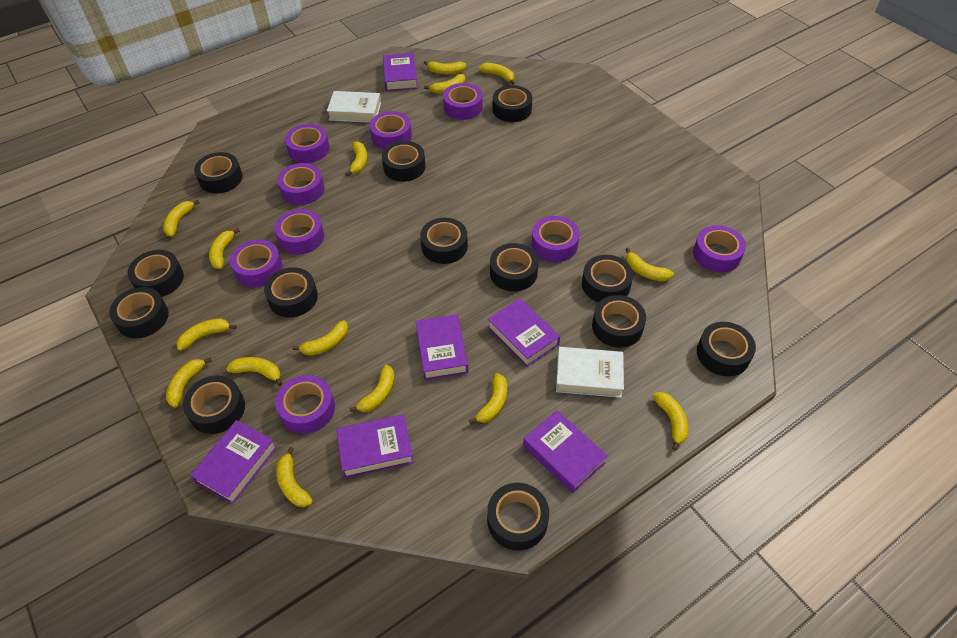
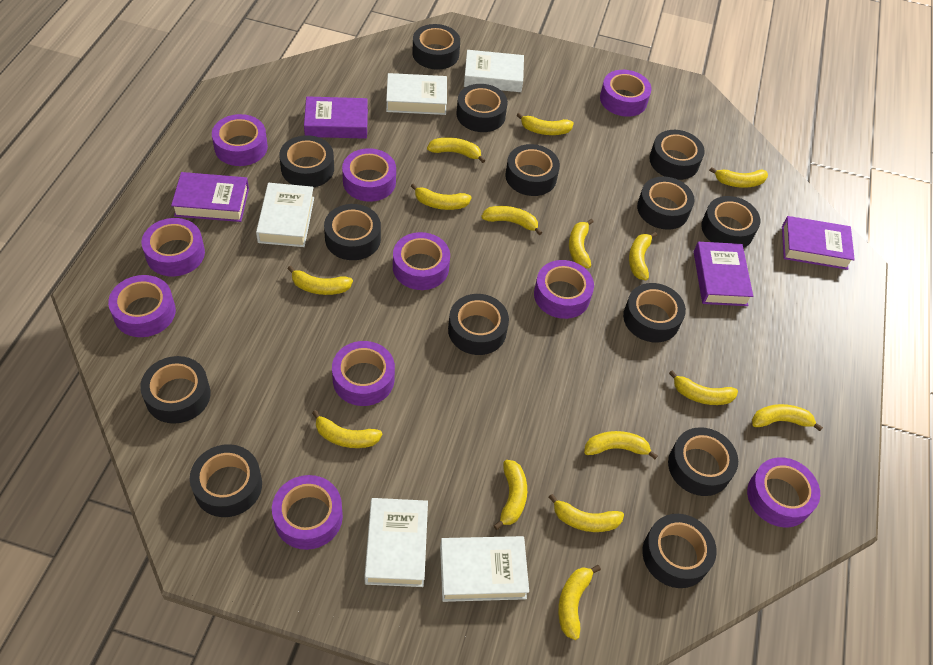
black tape: 13 -> 14
purple book: 6 -> 4
purple tape: 9 -> 10
white book: 2 -> 5

